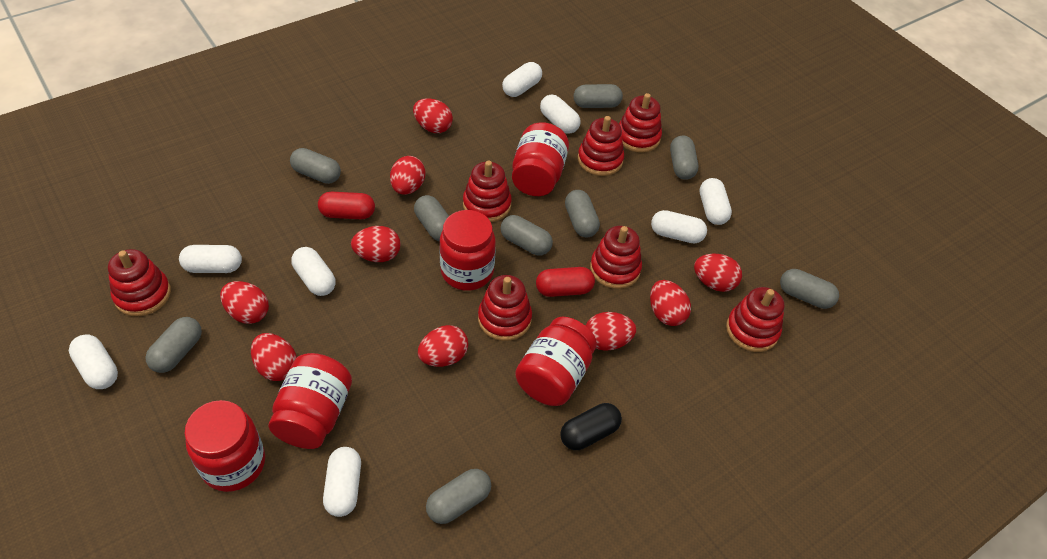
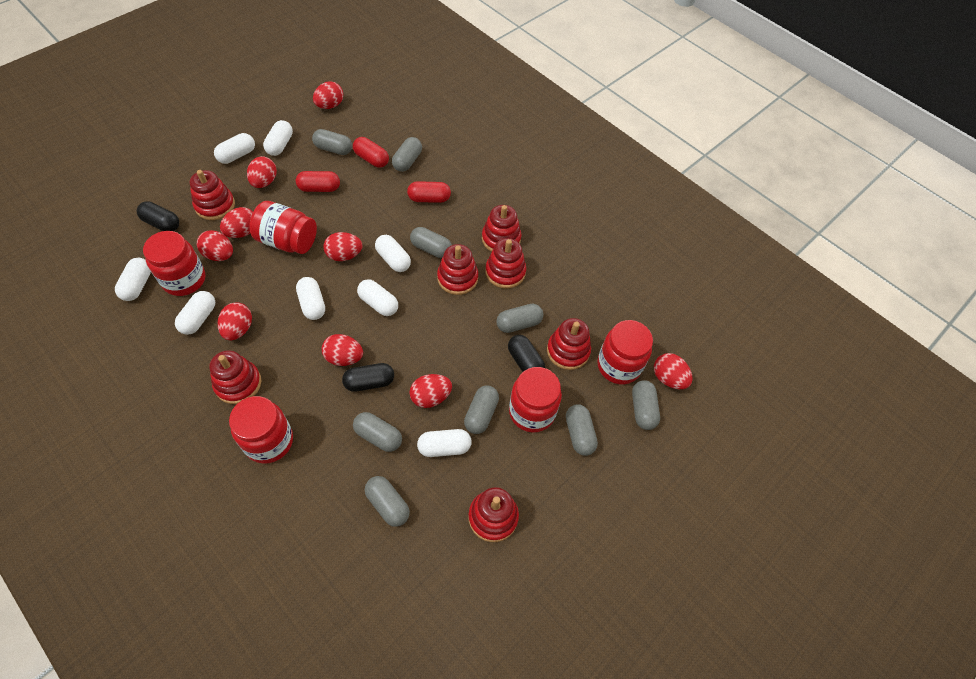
black capsule: 1 -> 3
red capsule: 2 -> 3

